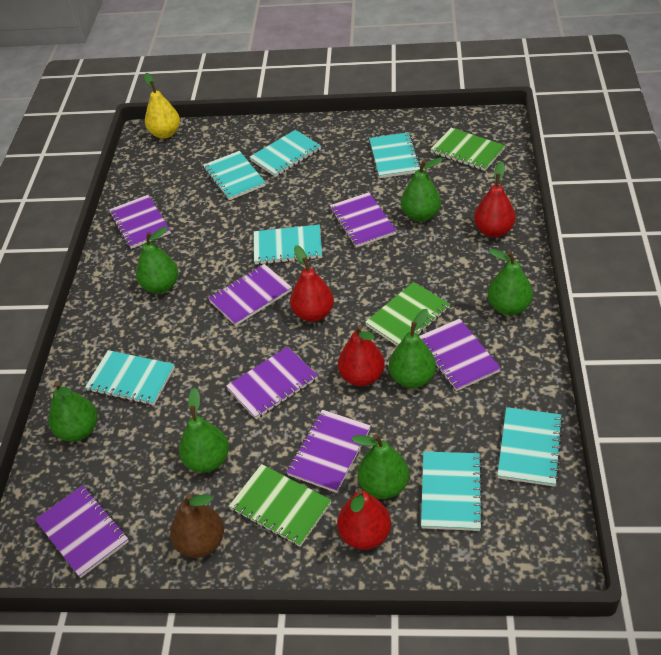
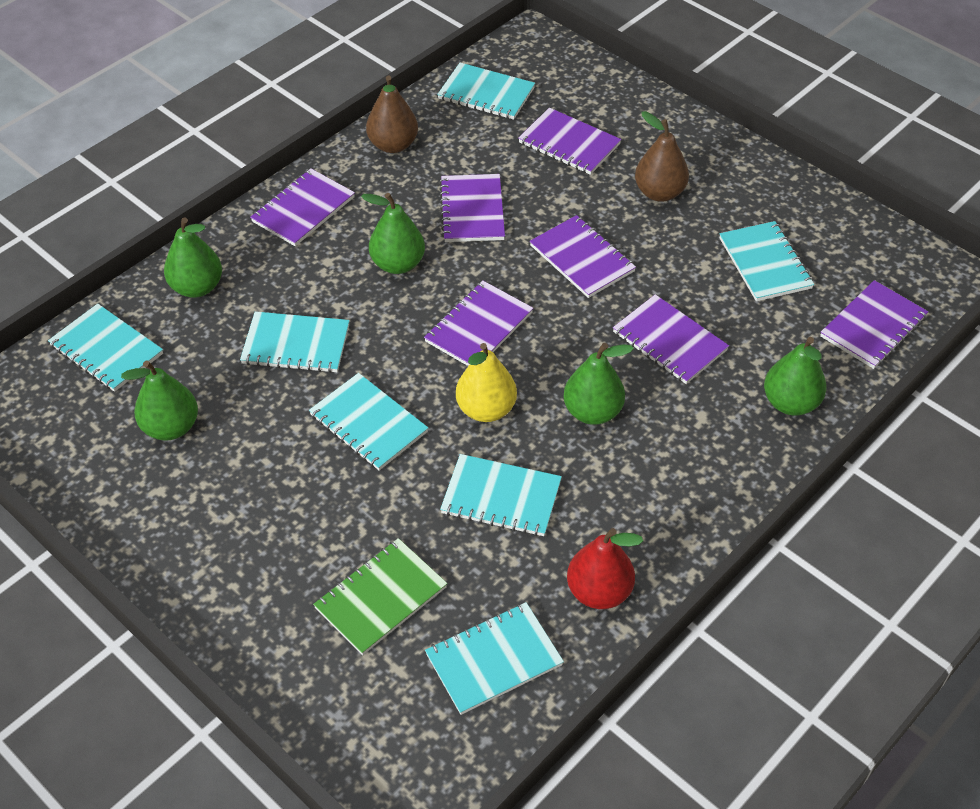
brown pear: 1 -> 2
green notebook: 3 -> 1
green pear: 7 -> 5
red pear: 4 -> 1

